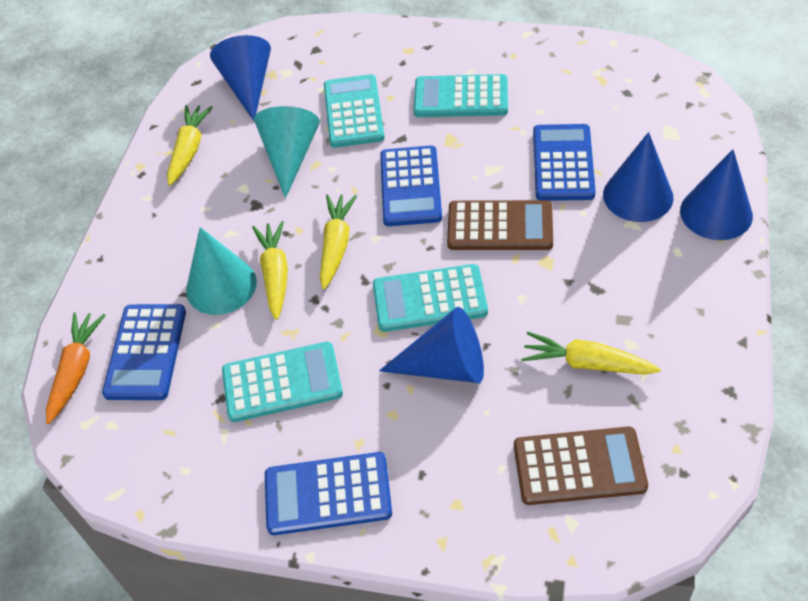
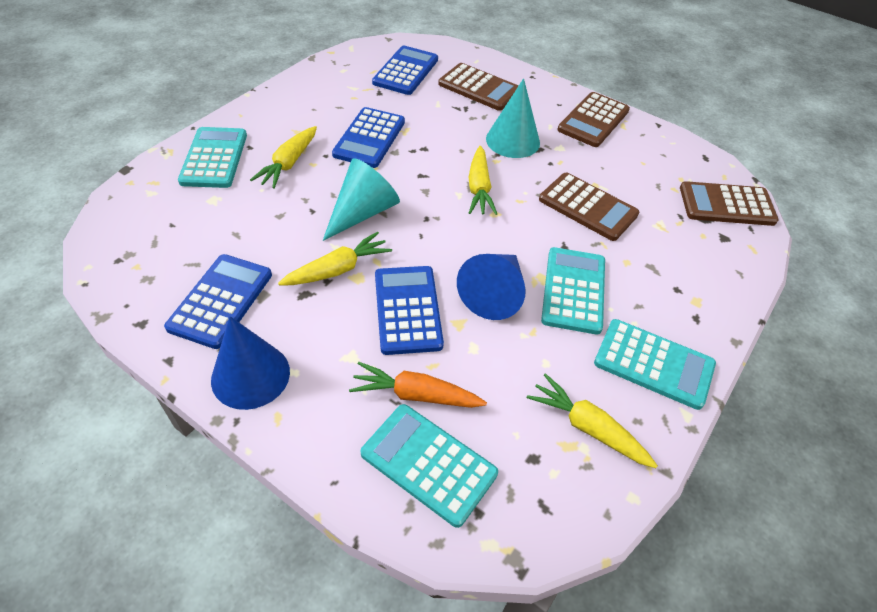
blue cone: 4 -> 2
brown calculator: 2 -> 4

